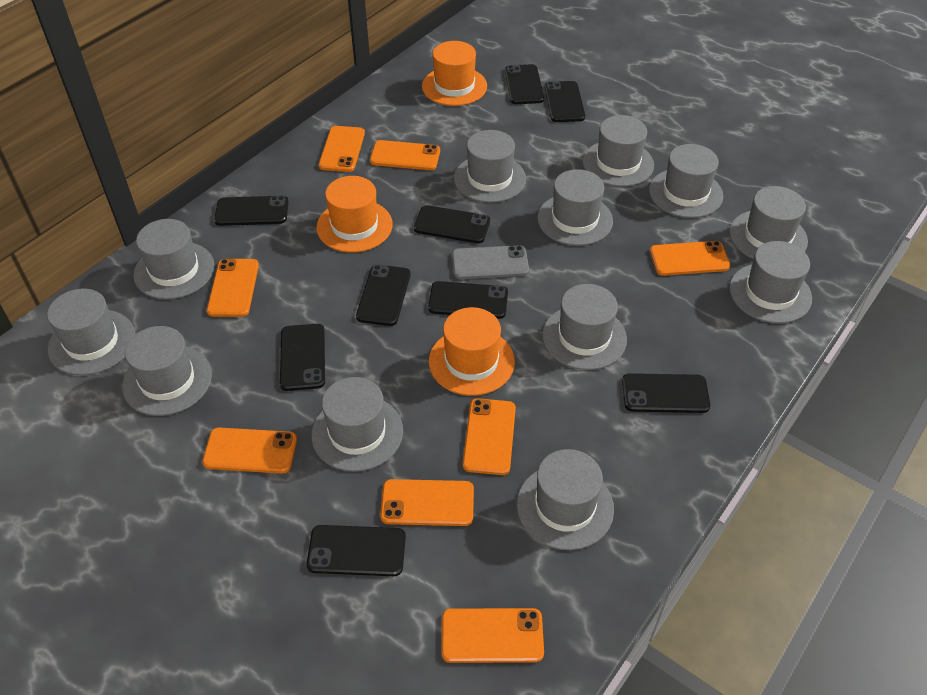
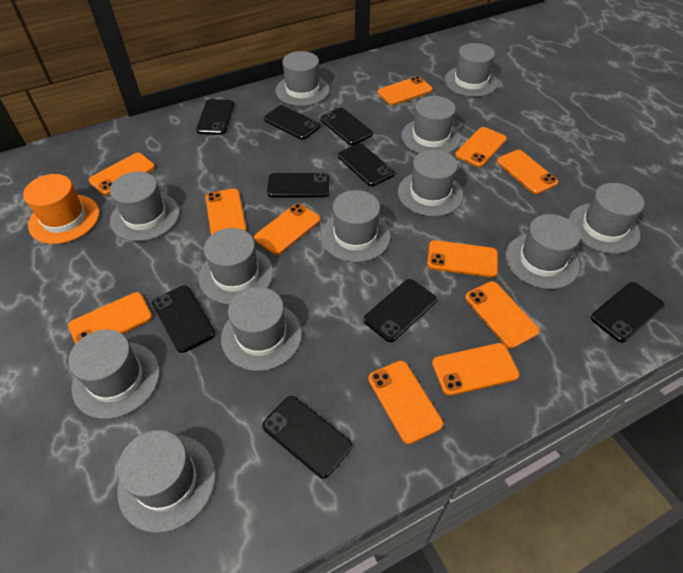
grey phone: 1 -> 0
orange hat: 3 -> 1
orange phone: 8 -> 11

